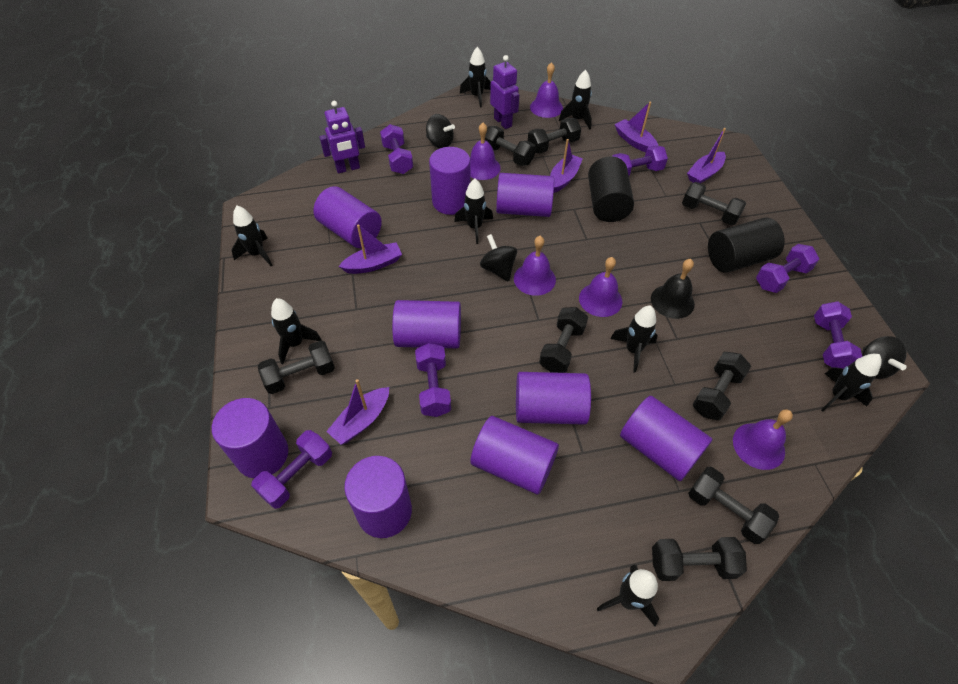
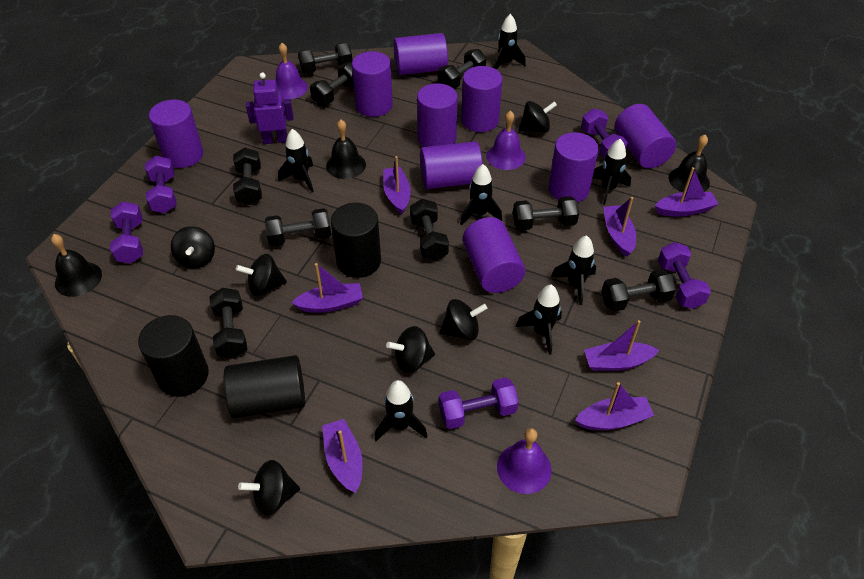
black bell: 1 -> 3
black cylinder: 2 -> 3
black dumbbell: 8 -> 9
black rocket: 8 -> 7
black spinning top: 3 -> 6
purple bell: 5 -> 3
purple boat: 5 -> 7
purple dumbbell: 6 -> 5
purple robot: 2 -> 1

